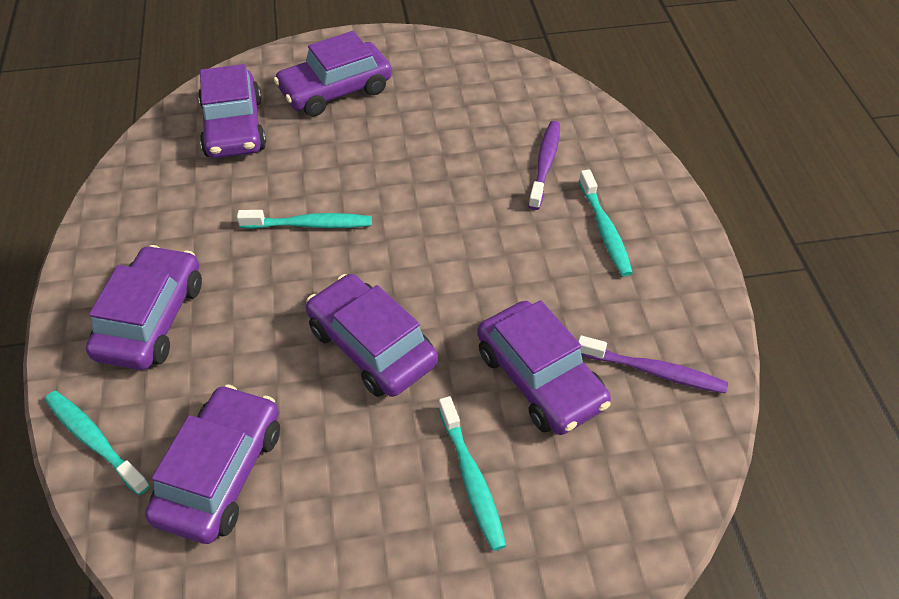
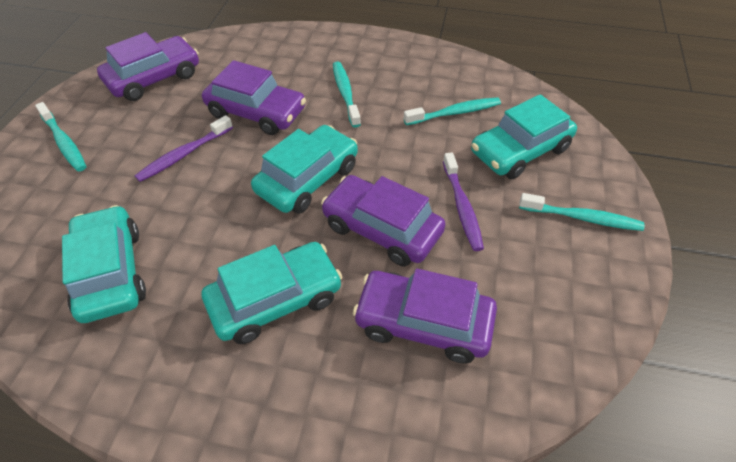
purple car: 6 -> 4
turquoise car: 0 -> 4

